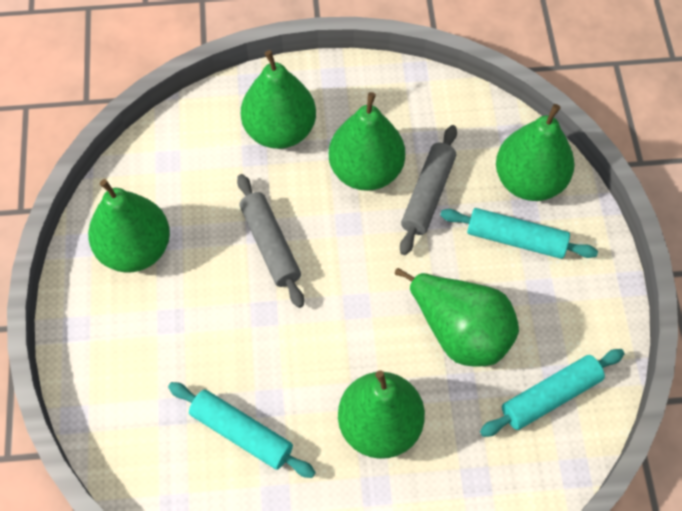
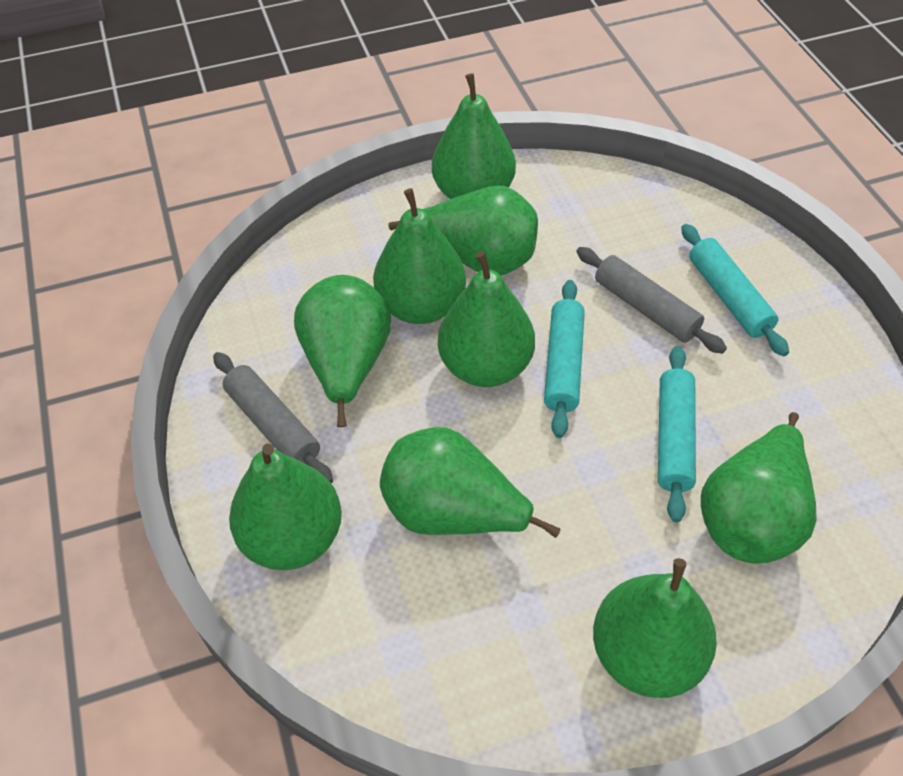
green pear: 6 -> 9

